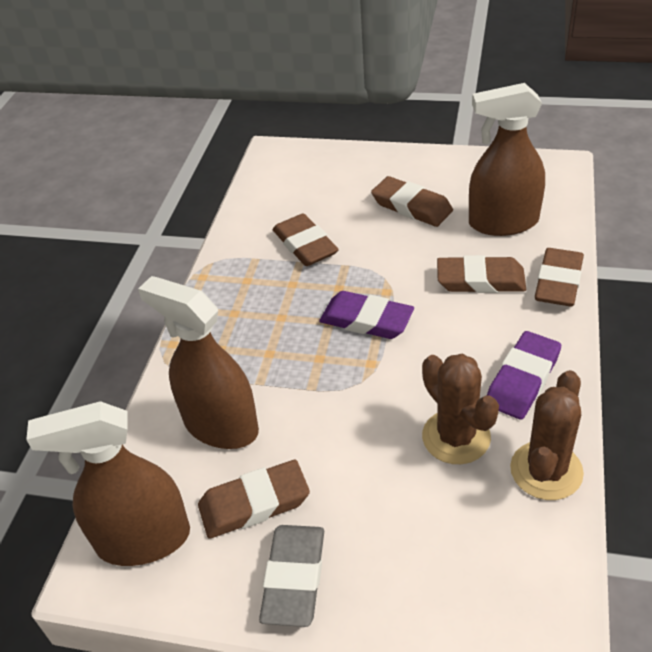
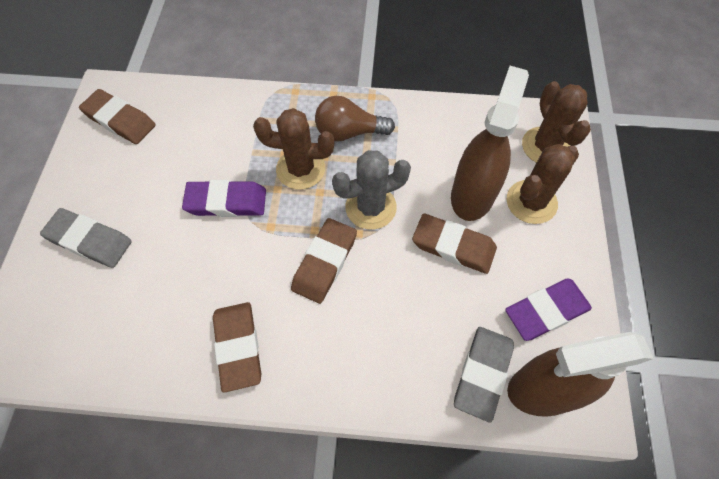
brown cactus: 2 -> 3
brown eraser: 5 -> 4
brown light bulb: 0 -> 1
brown spray bottle: 3 -> 2
grey cactus: 0 -> 1
grey eraser: 1 -> 2

